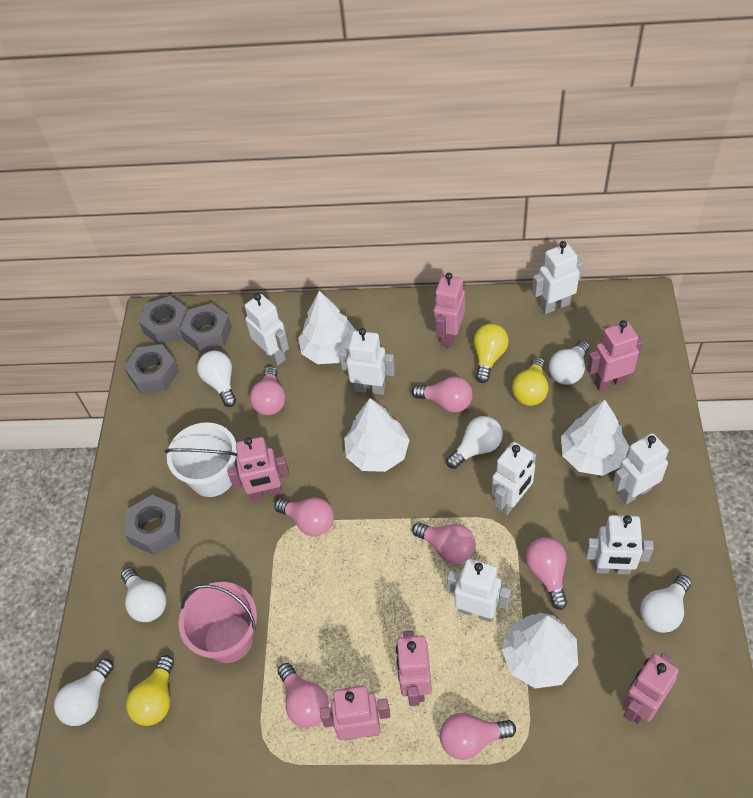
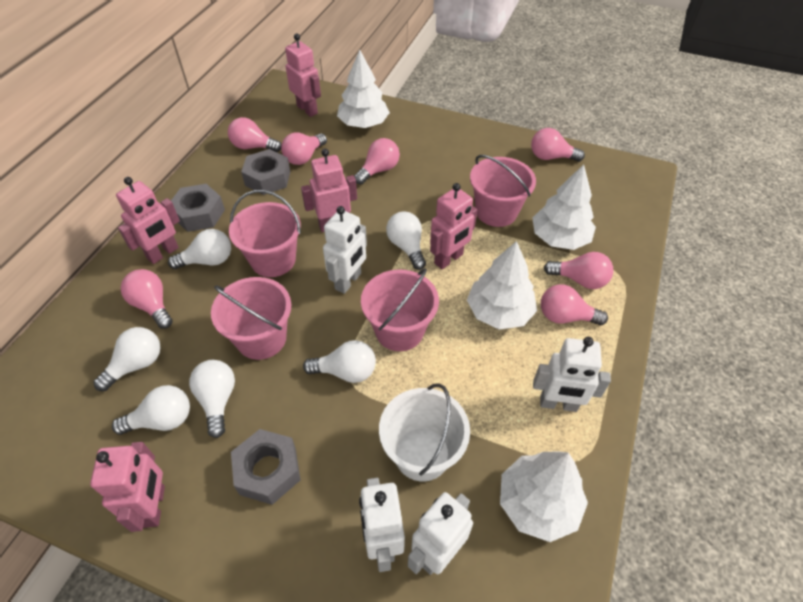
grey nut: 4 -> 3
pink bucket: 1 -> 4
pink robot: 6 -> 5
white robot: 7 -> 4
yellow light bulb: 3 -> 0

